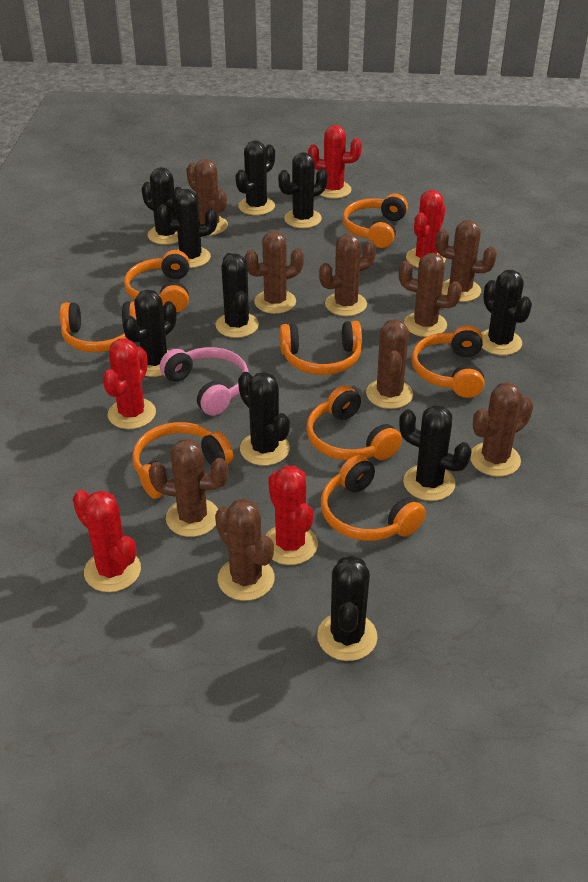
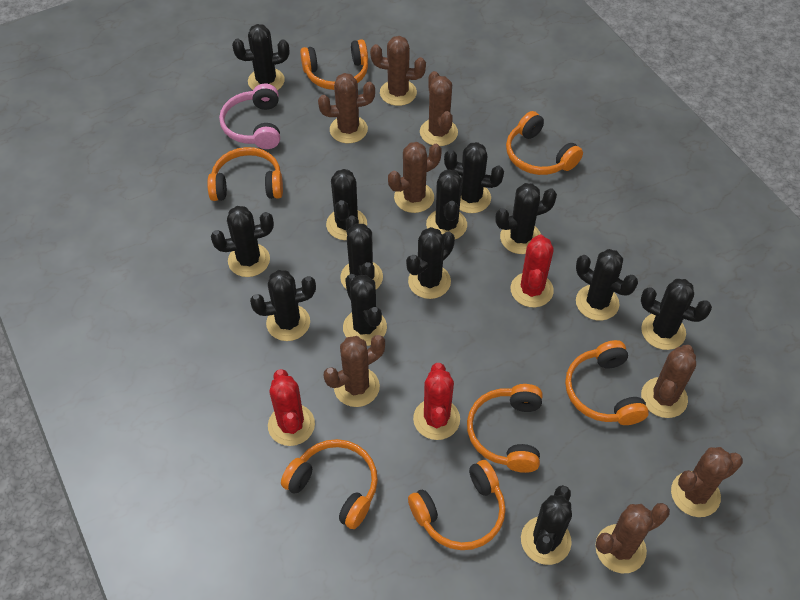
black cactus: 10 -> 13
brown cactus: 9 -> 8
orange headphones: 8 -> 7
red cactus: 5 -> 3

